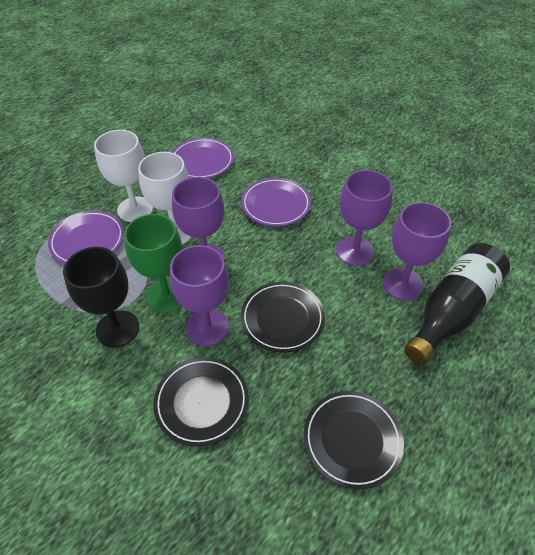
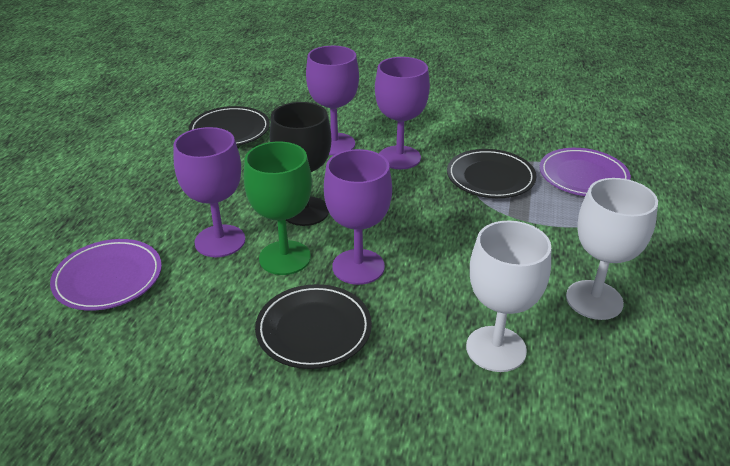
black bottle: 1 -> 0
purple plate: 3 -> 2

